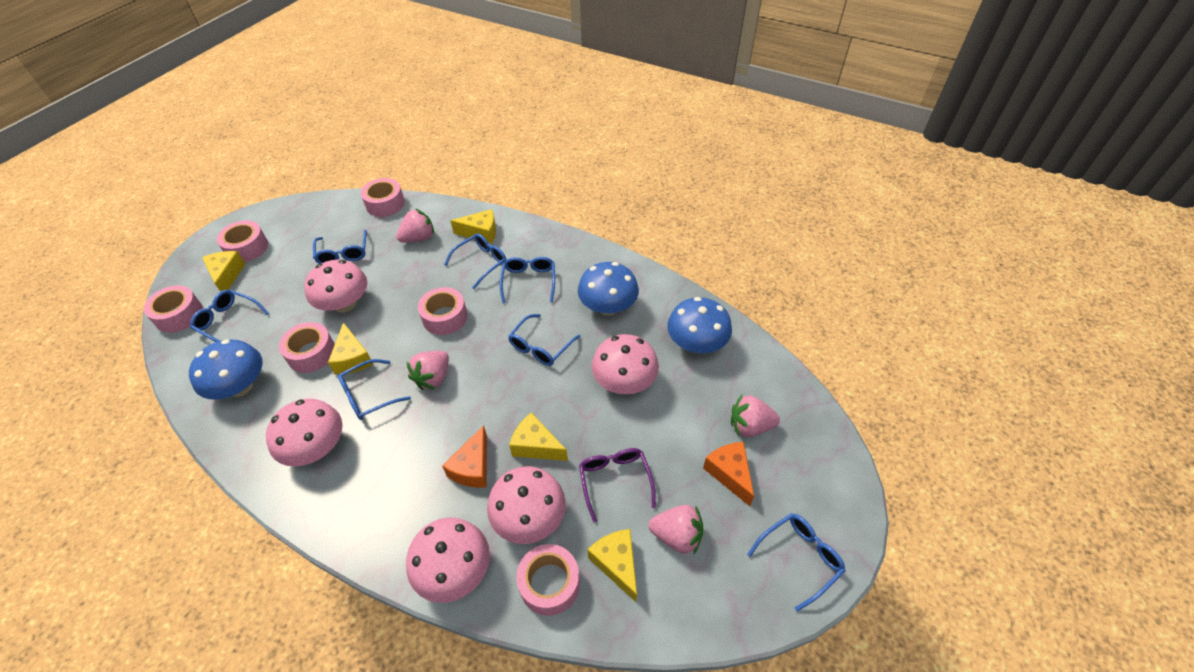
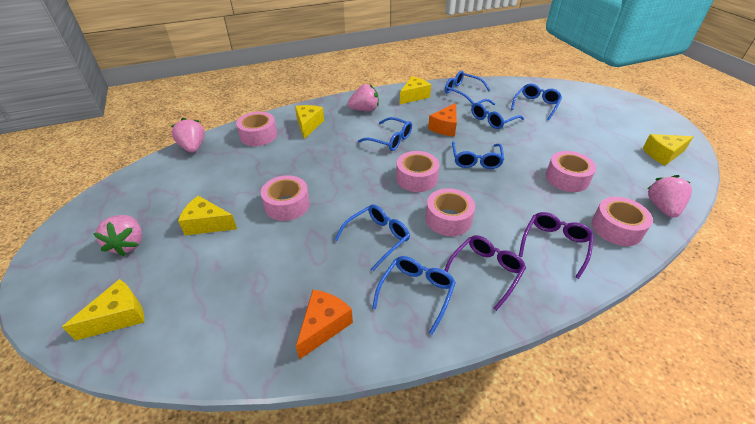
blue mushroom: 3 -> 0
pink mushroom: 5 -> 0
purple glasses: 1 -> 2

